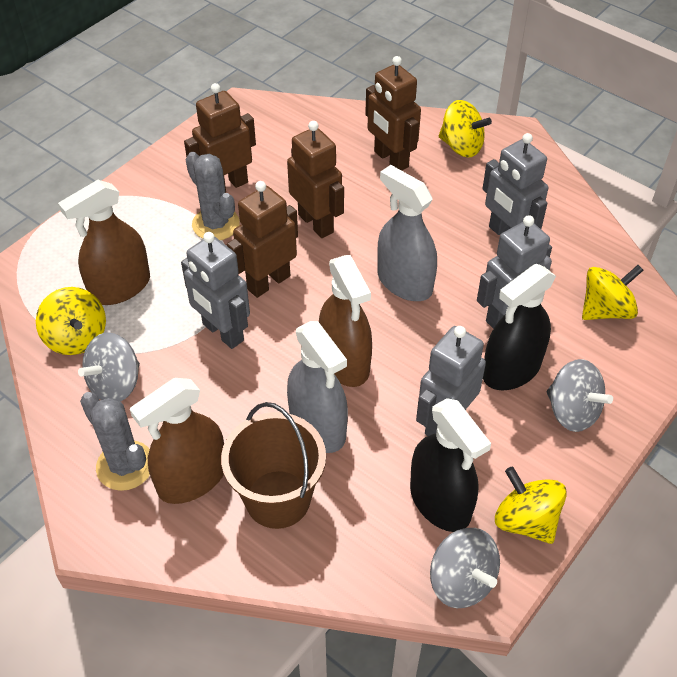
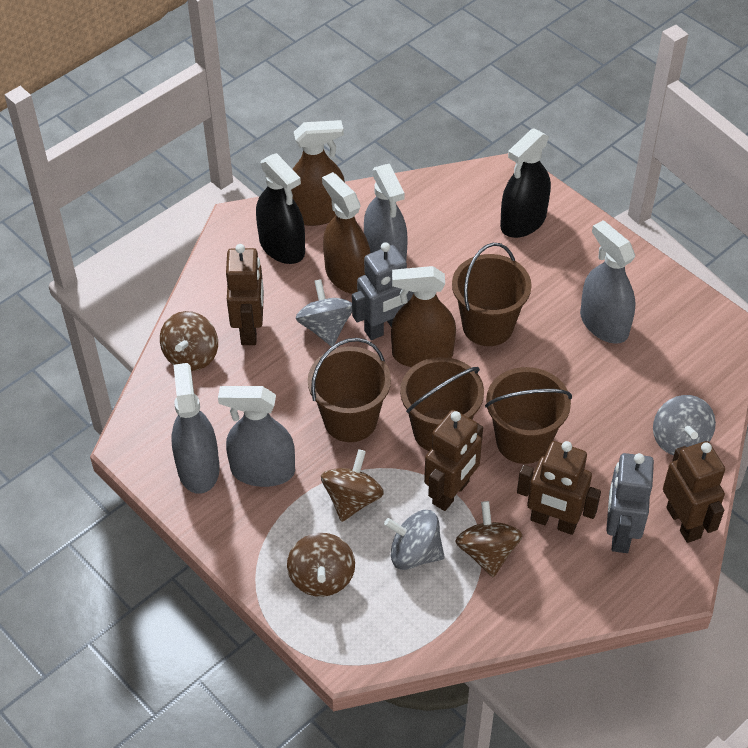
brown bucket: 1 -> 4
brown spinning top: 0 -> 4
grey cactus: 2 -> 0
grey robot: 4 -> 2
grey spray bottle: 2 -> 4
yellow spinning top: 4 -> 0

